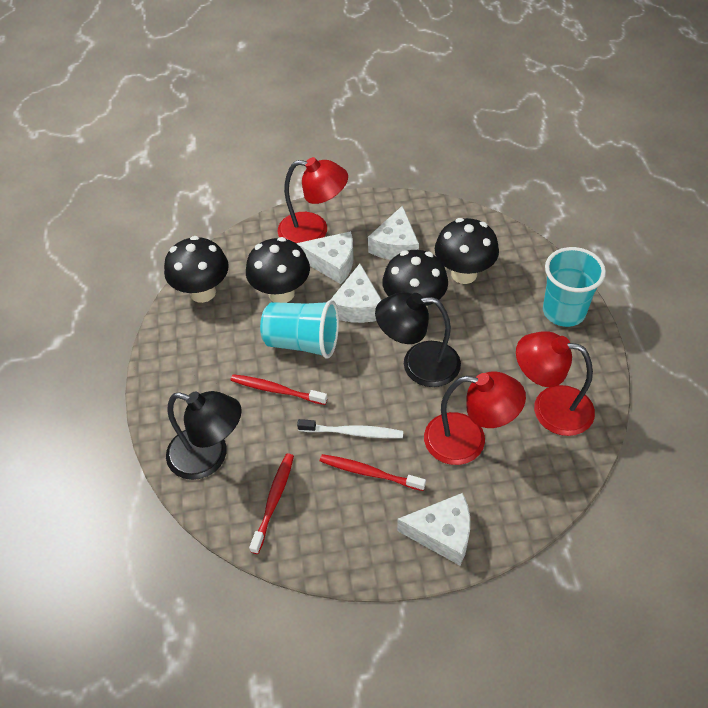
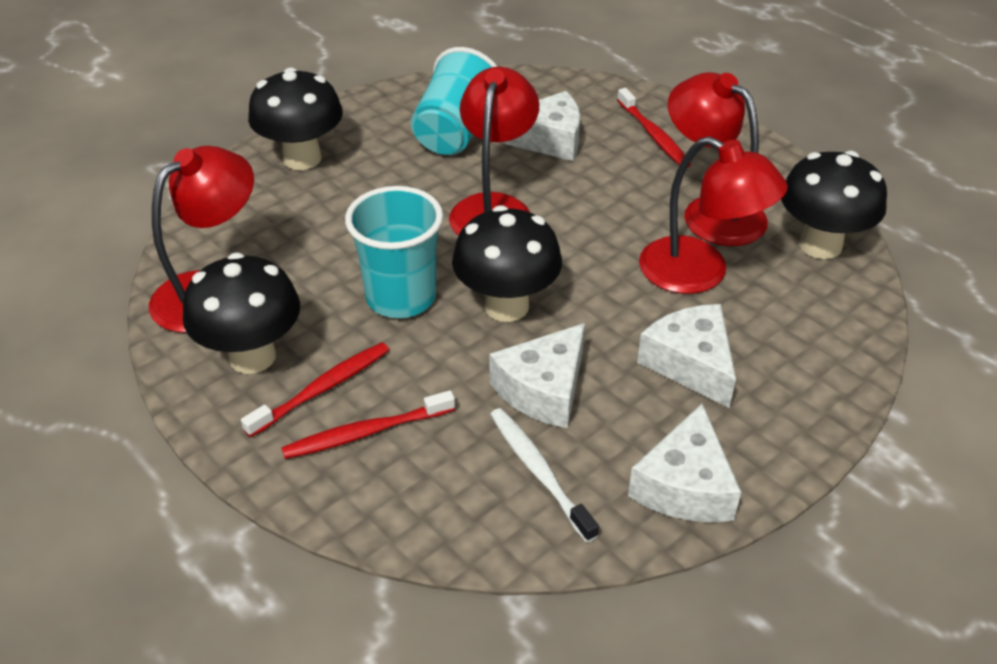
black lamp: 2 -> 0
red lamp: 3 -> 4

